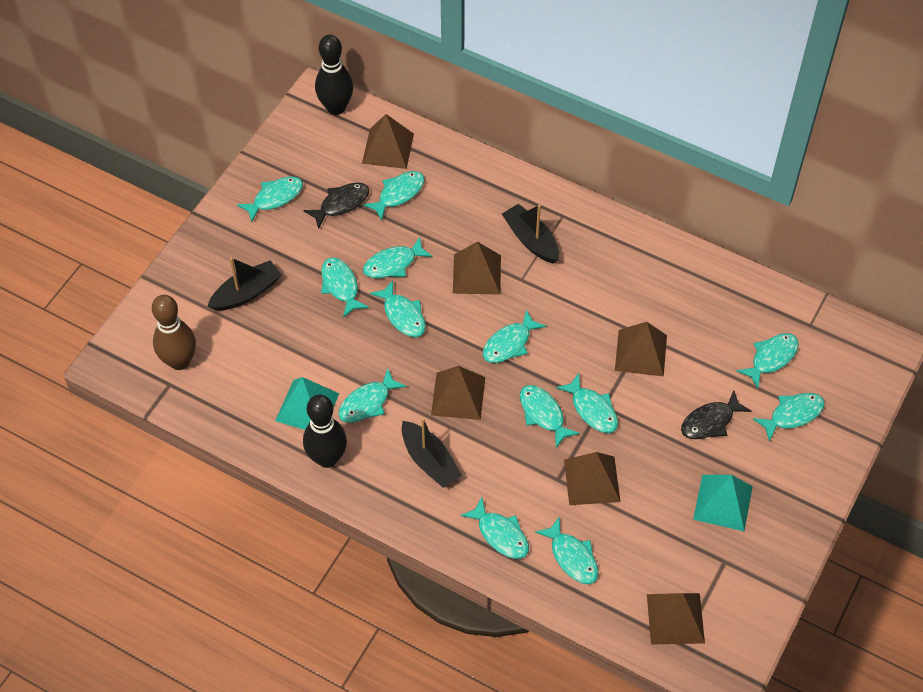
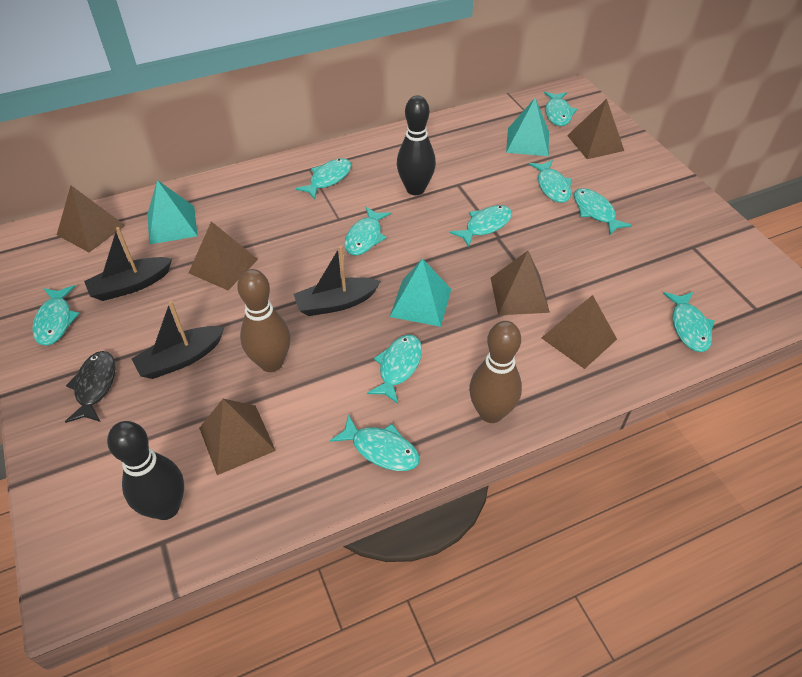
black fish: 2 -> 1
brown bowling pin: 1 -> 2
turquoise fish: 13 -> 10
turquoise pyramid: 2 -> 3

